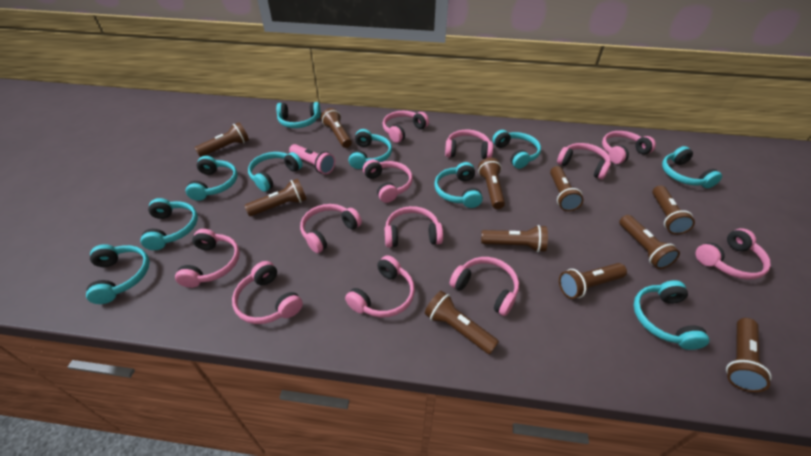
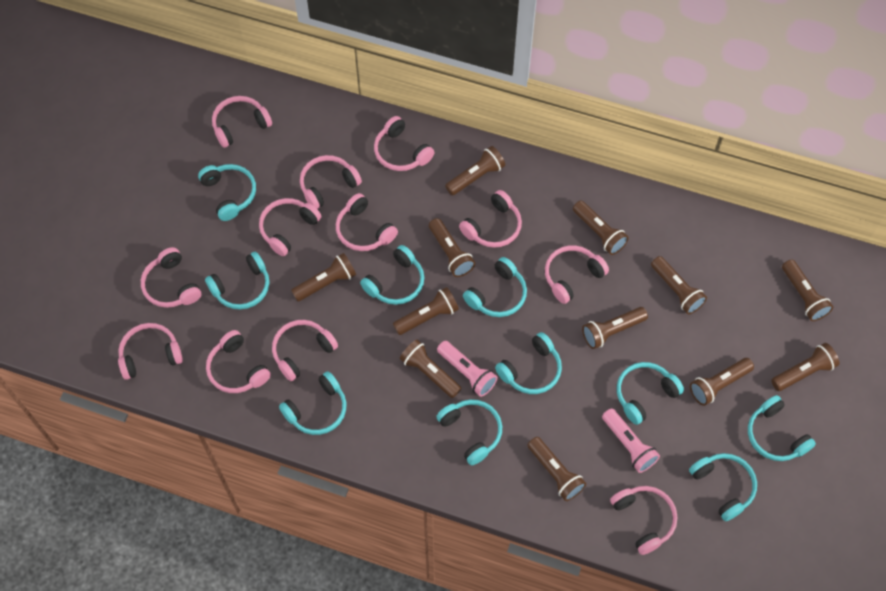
brown flashlight: 11 -> 12
pink flashlight: 1 -> 2

